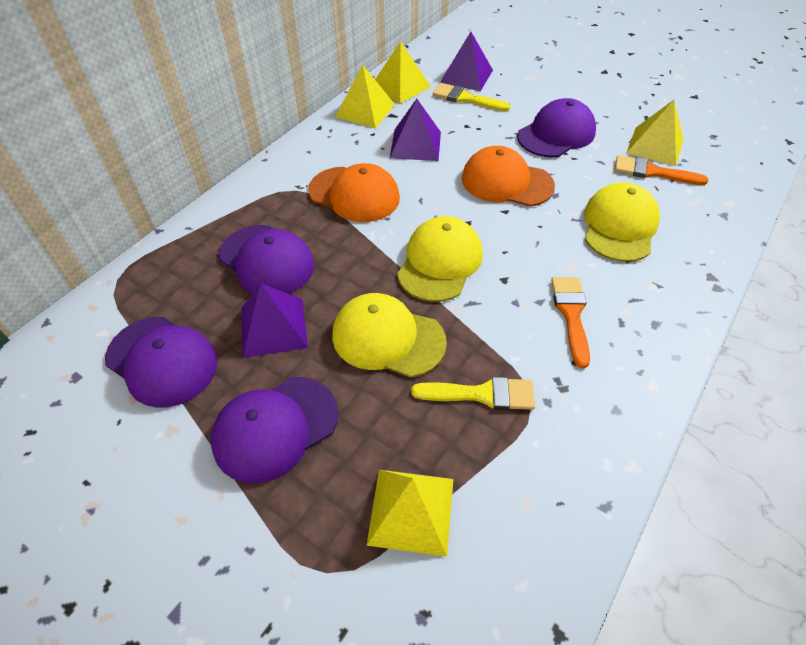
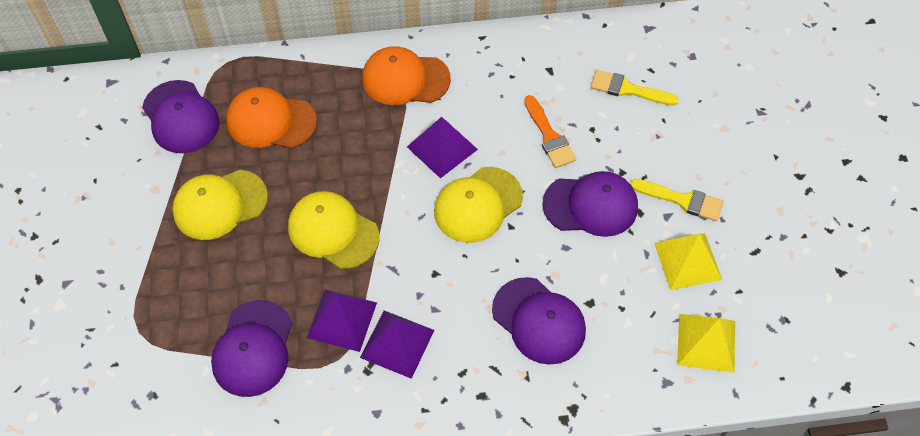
orange brush: 2 -> 1
yellow pyramid: 4 -> 2

